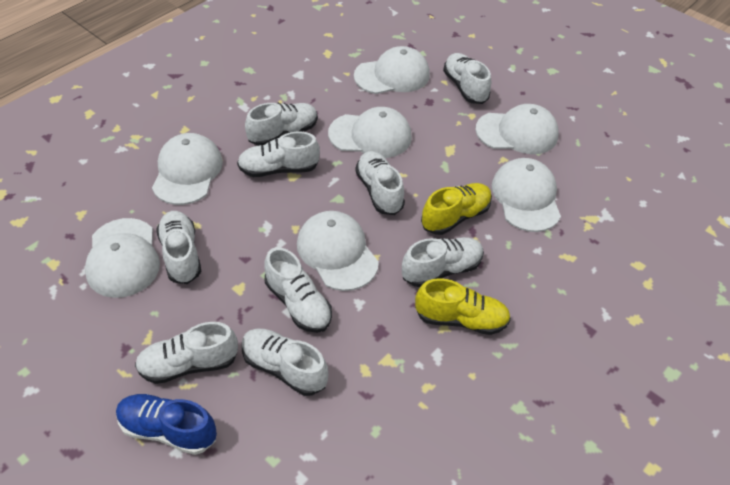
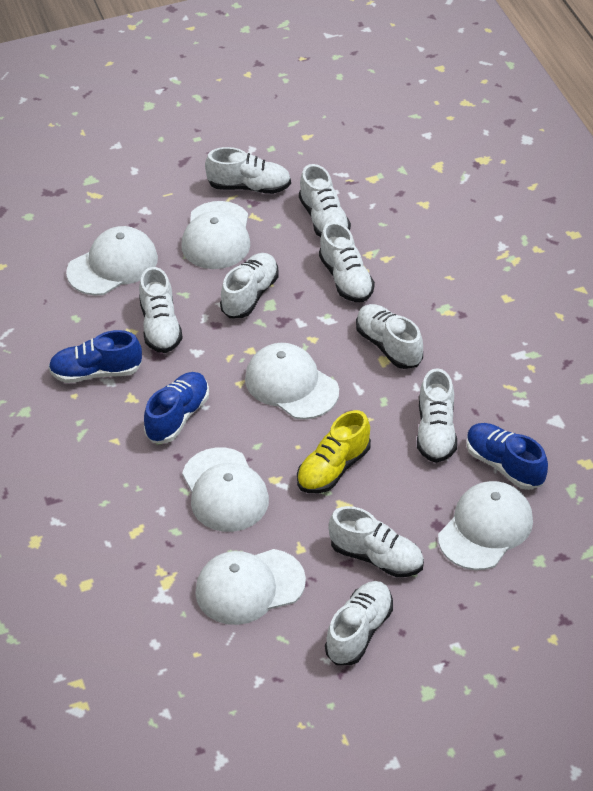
blue shoe: 1 -> 3
white cap: 7 -> 6
yellow shoe: 2 -> 1

